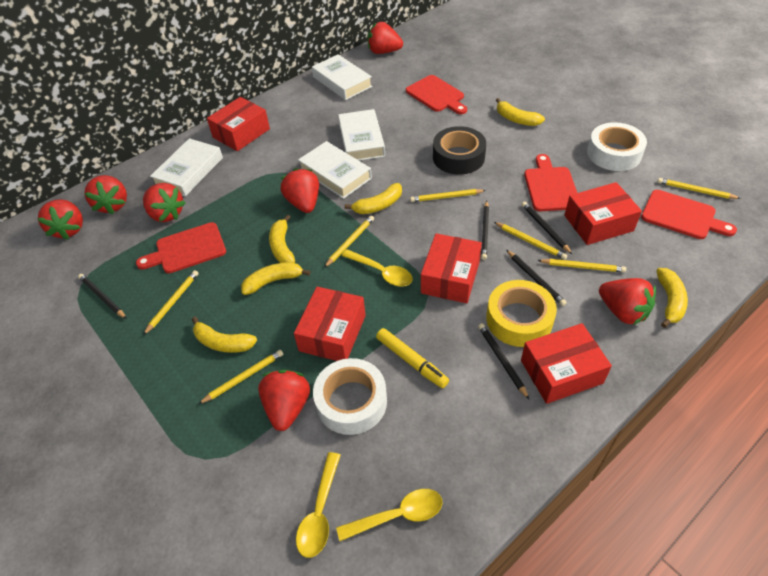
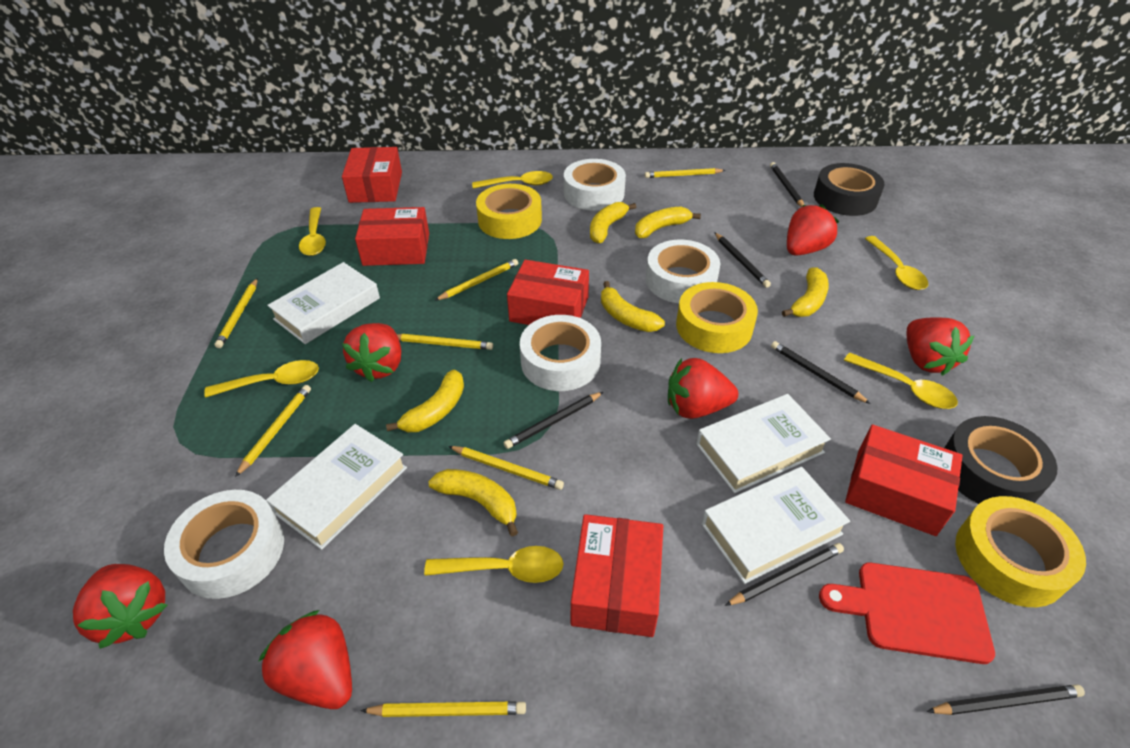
black pencil: 5 -> 6
black tape: 1 -> 2
red cutting board: 4 -> 1
red strawberry: 7 -> 6
white tape: 2 -> 4
yellow marker: 1 -> 0
yellow spoon: 3 -> 6
yellow tape: 1 -> 3

